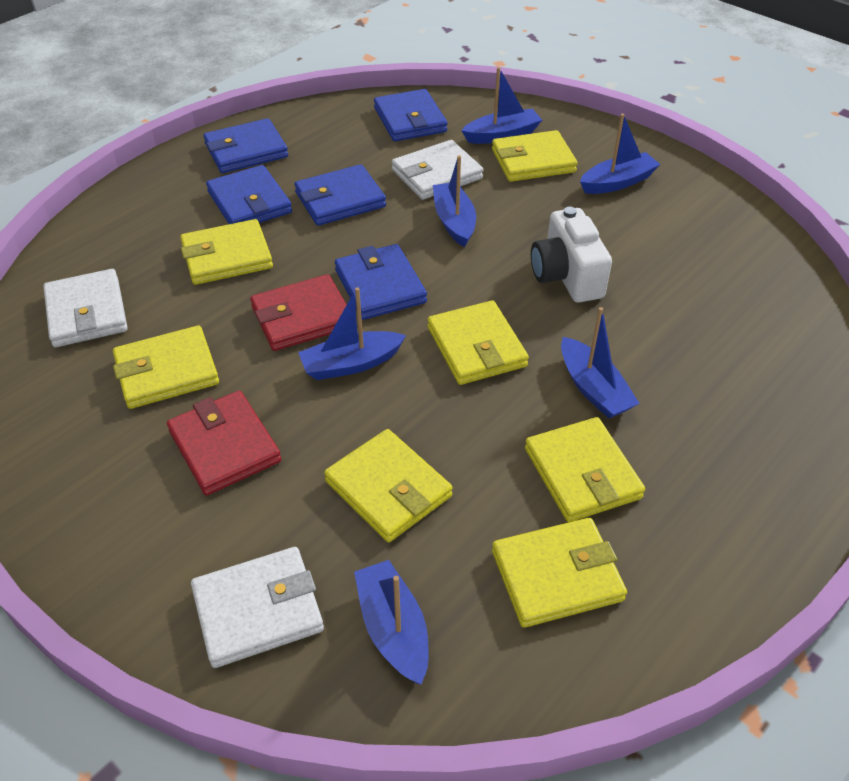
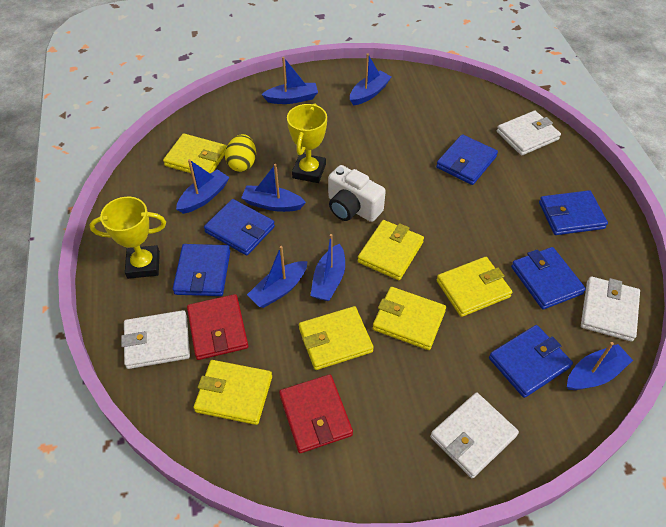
blue boat: 6 -> 7
blue wallet: 5 -> 6
white wallet: 3 -> 4
yellow egg: 0 -> 1
yellow trophy: 0 -> 2
yellow wallet: 7 -> 6

